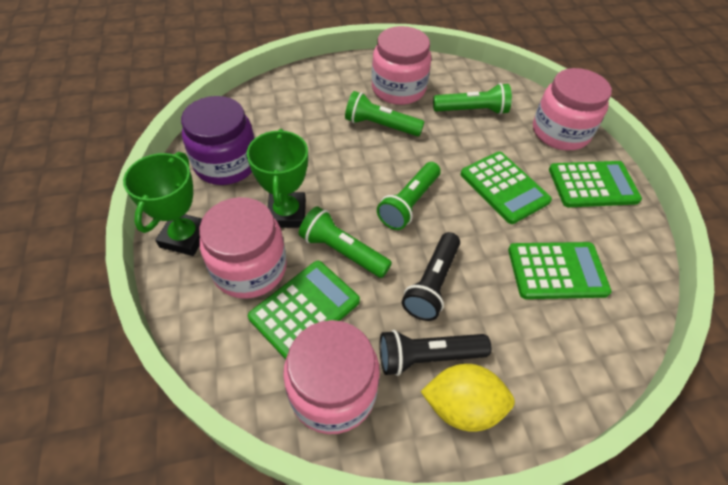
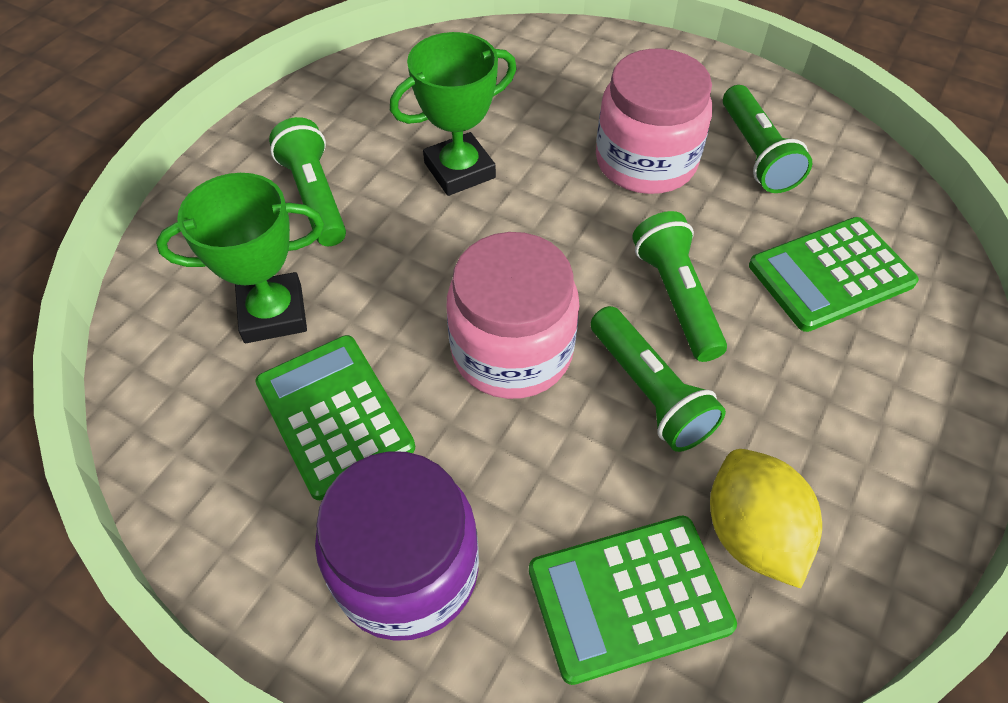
black flashlight: 2 -> 0
green calculator: 4 -> 3
pink jar: 4 -> 2

